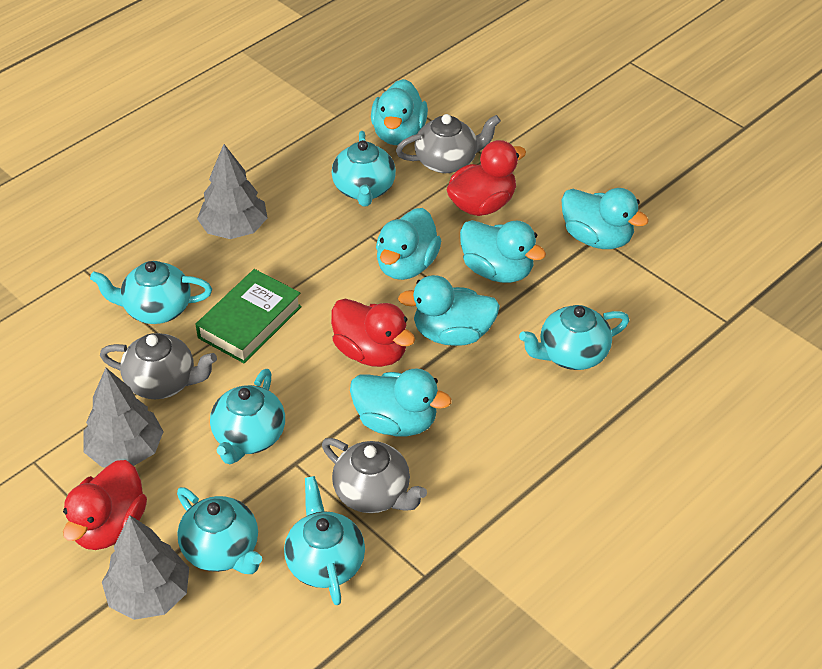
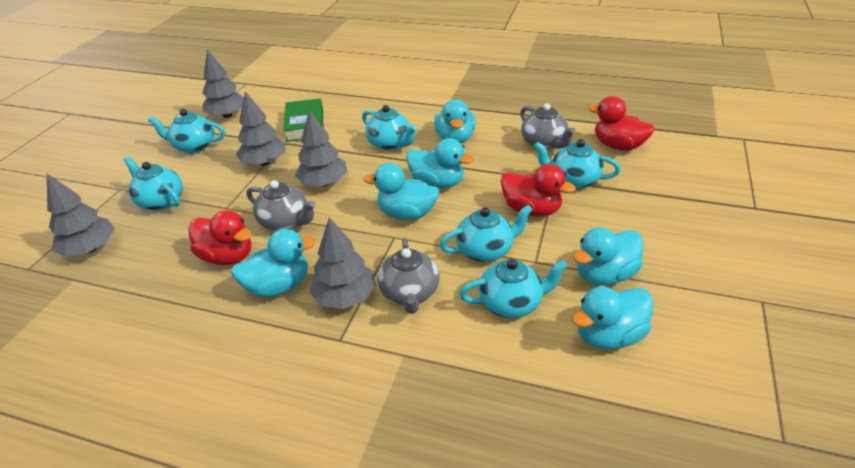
grey tree: 3 -> 5

